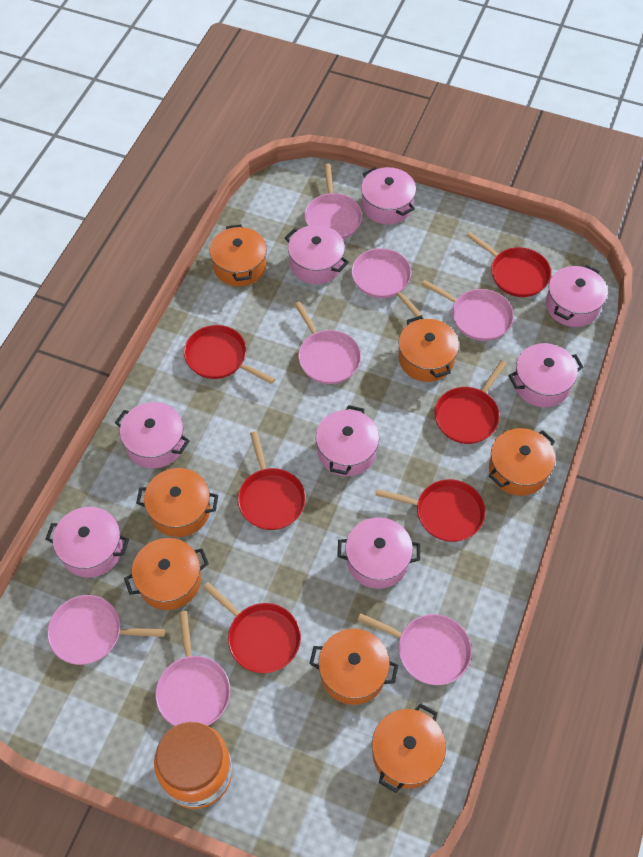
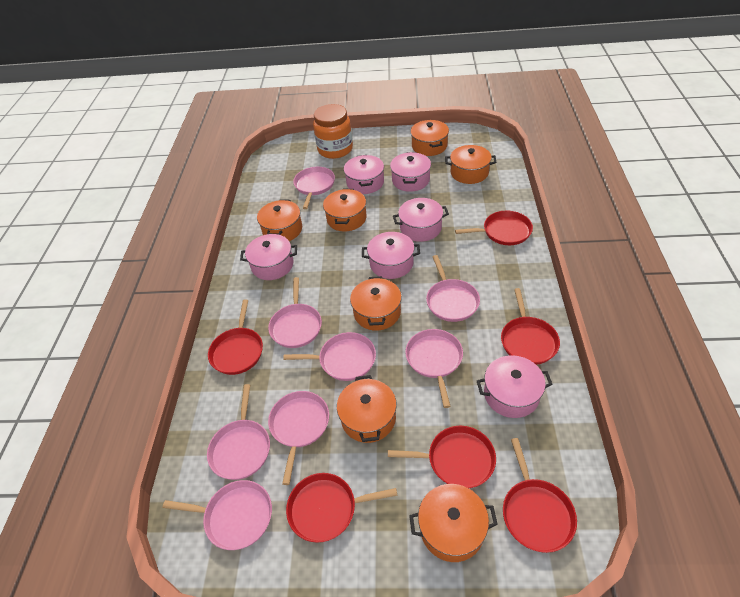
pink pan: 7 -> 8
pink pot: 8 -> 6

